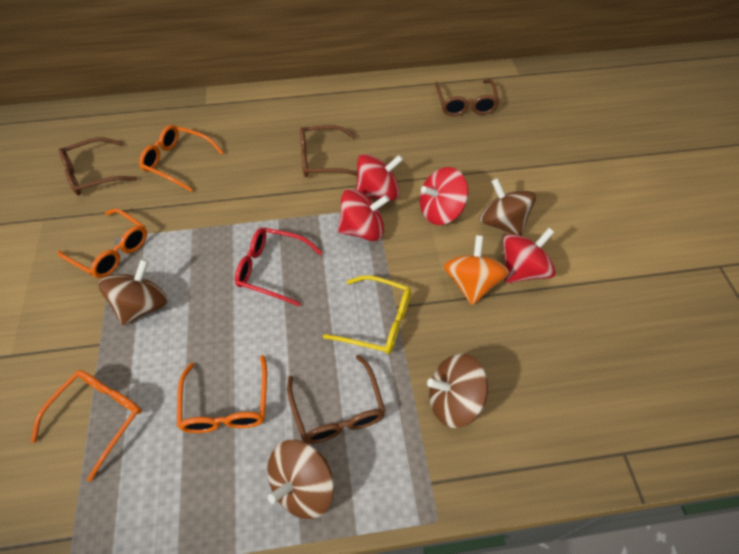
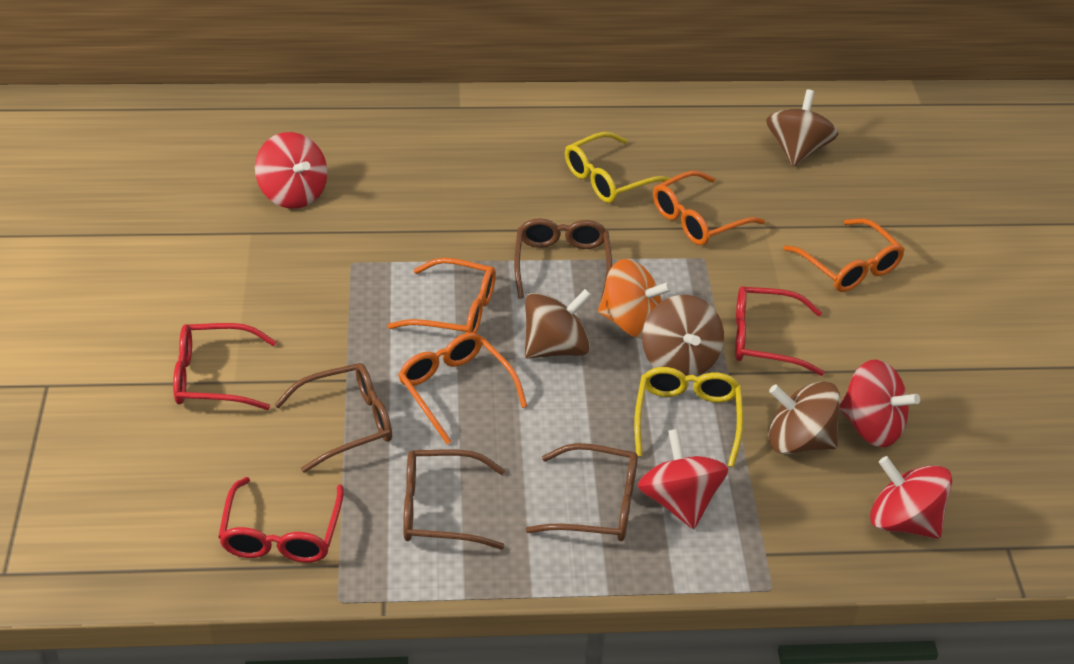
red glasses: 1 -> 3
yellow glasses: 1 -> 2

